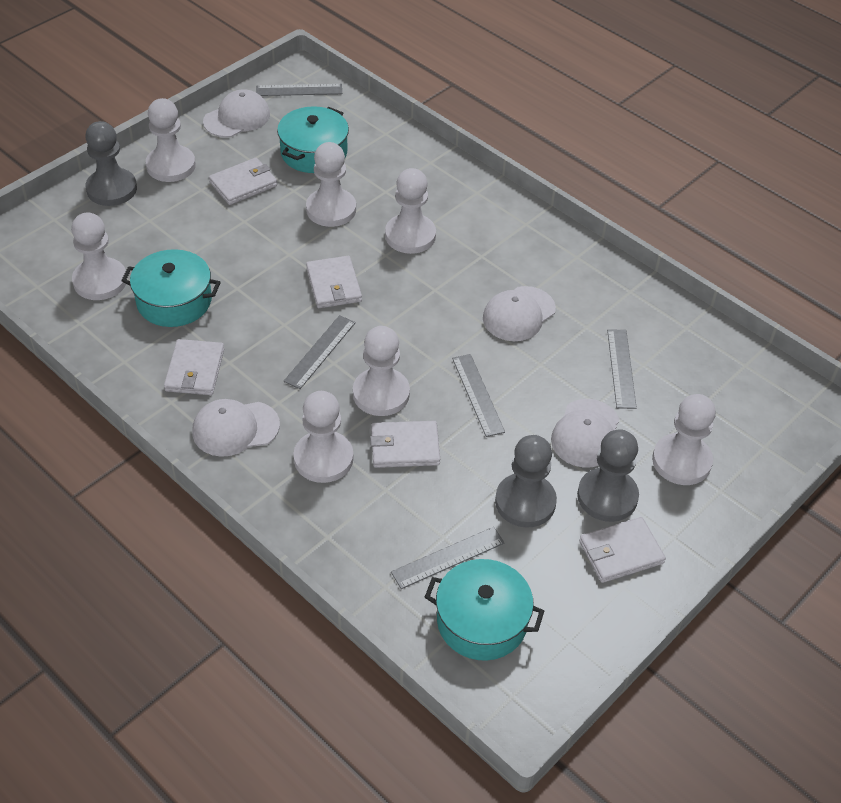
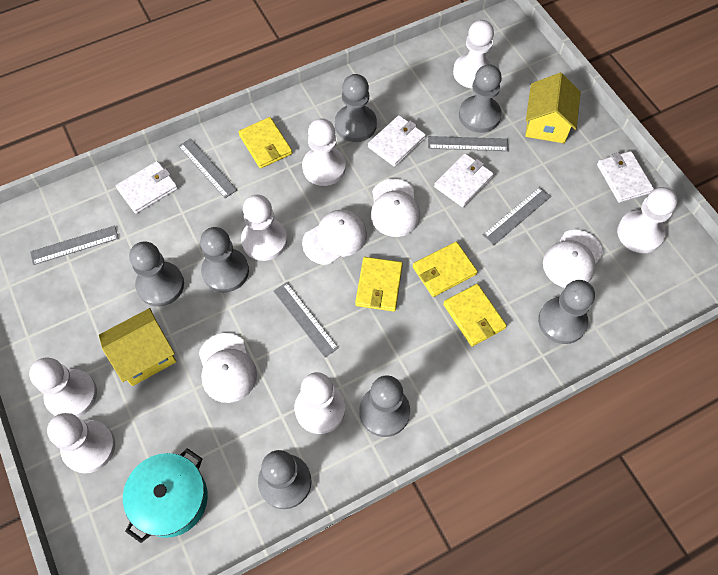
grey pawn: 3 -> 7
turquoise pot: 3 -> 1
white wallet: 5 -> 4
yellow house: 0 -> 2
yellow wallet: 0 -> 4

